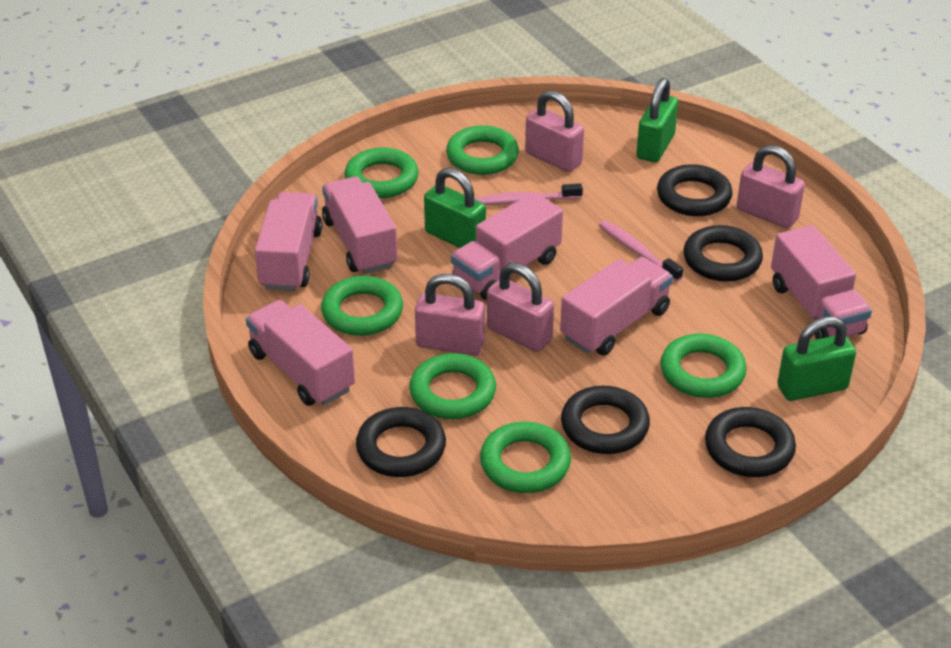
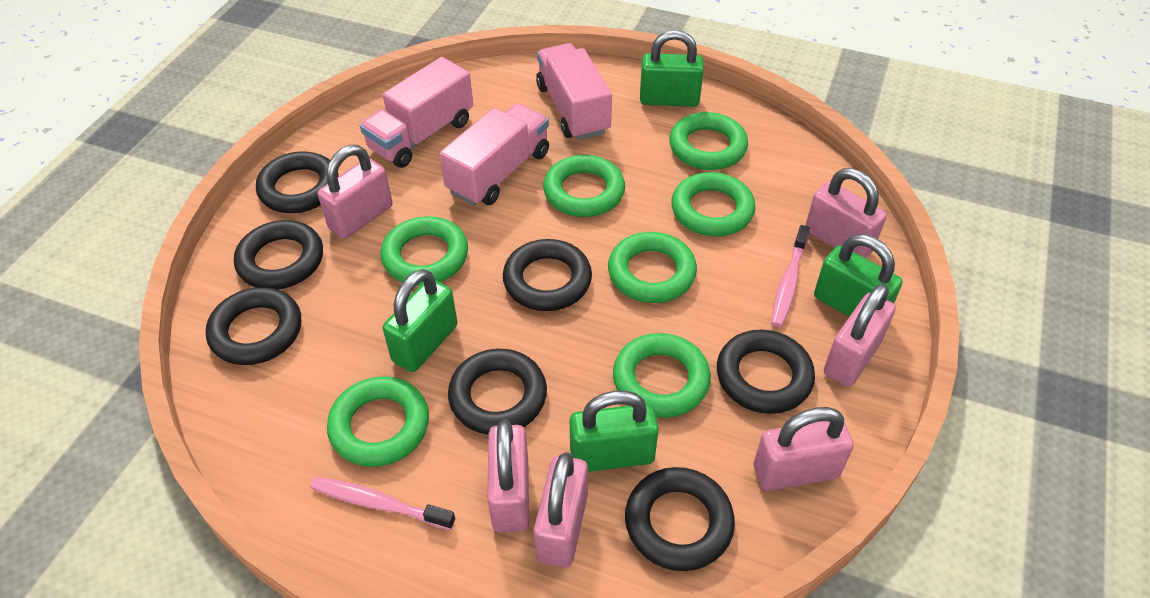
black ring: 5 -> 7
green padlock: 3 -> 4
green ring: 6 -> 7
pink padlock: 4 -> 6
pink truck: 6 -> 3

